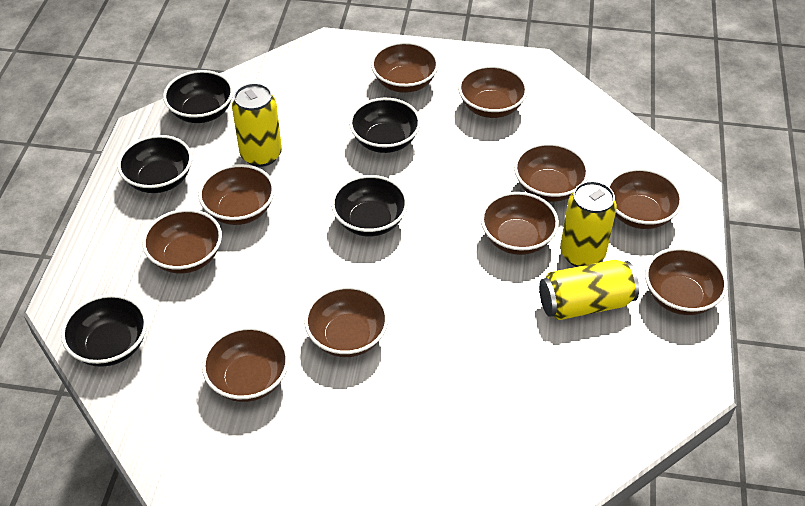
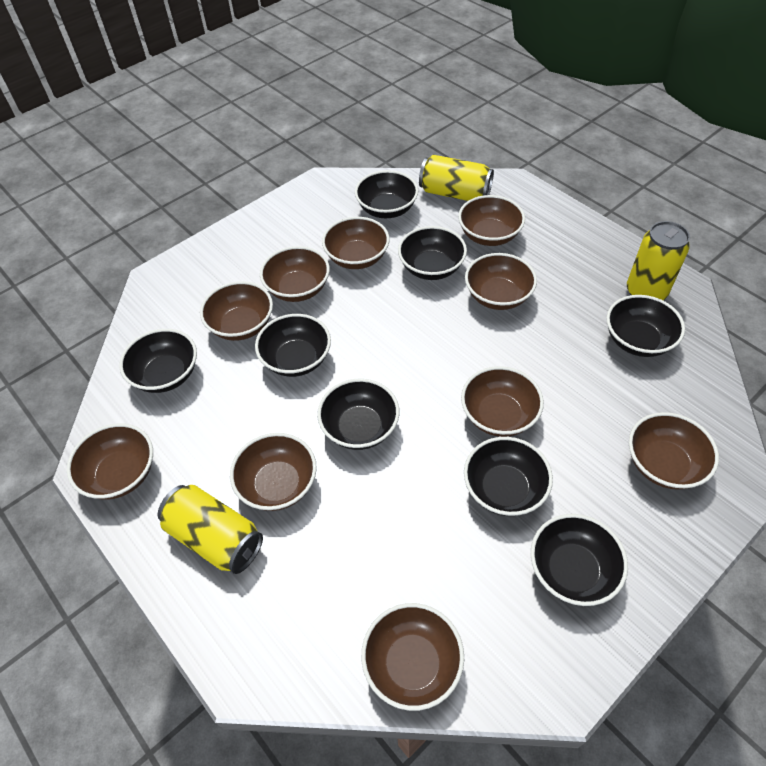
black bowl: 5 -> 8

